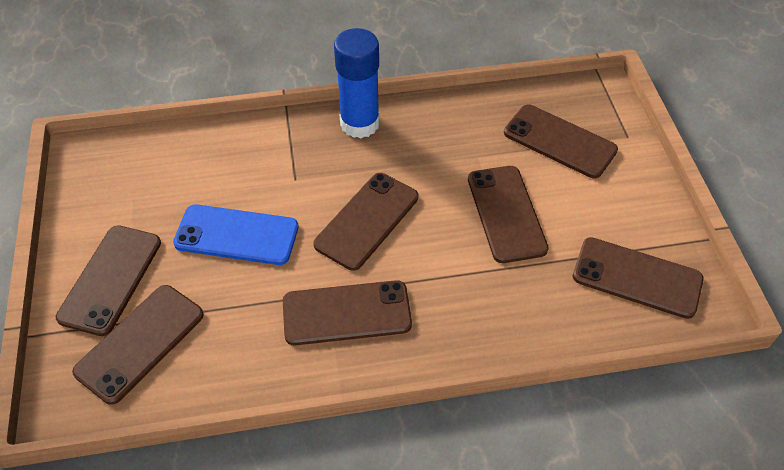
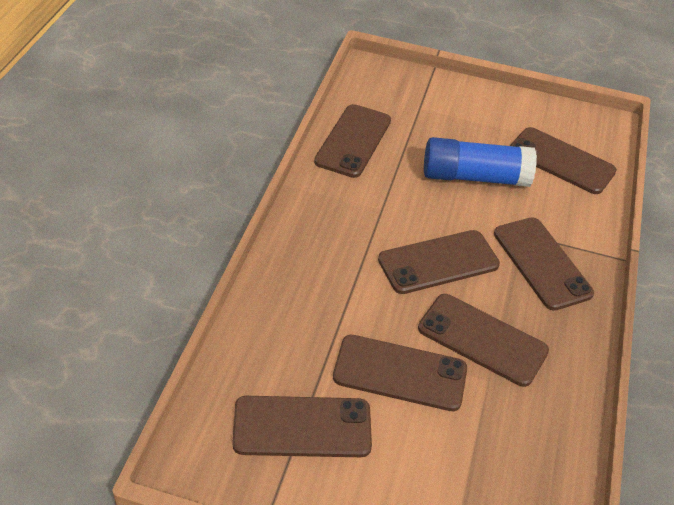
blue phone: 1 -> 0

